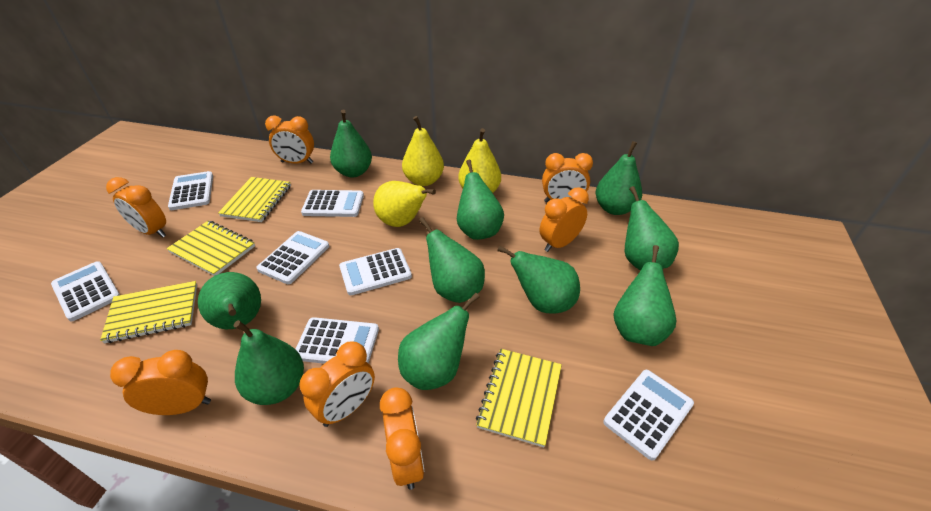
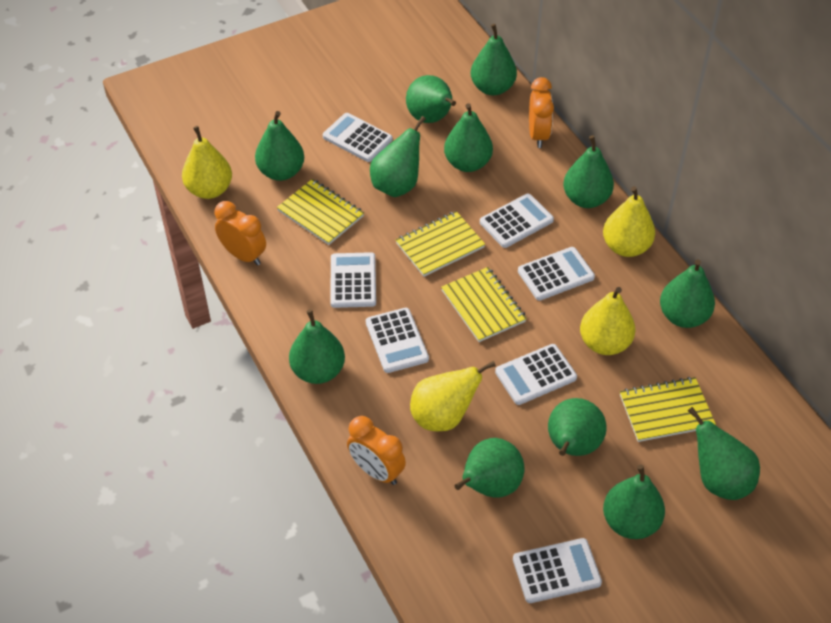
green pear: 10 -> 12
orange clock: 7 -> 3
yellow pear: 3 -> 4

